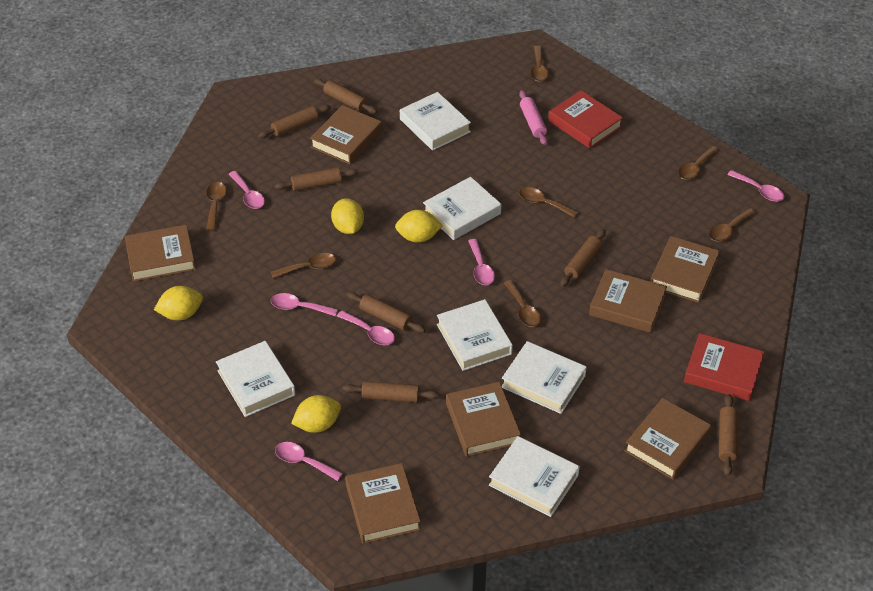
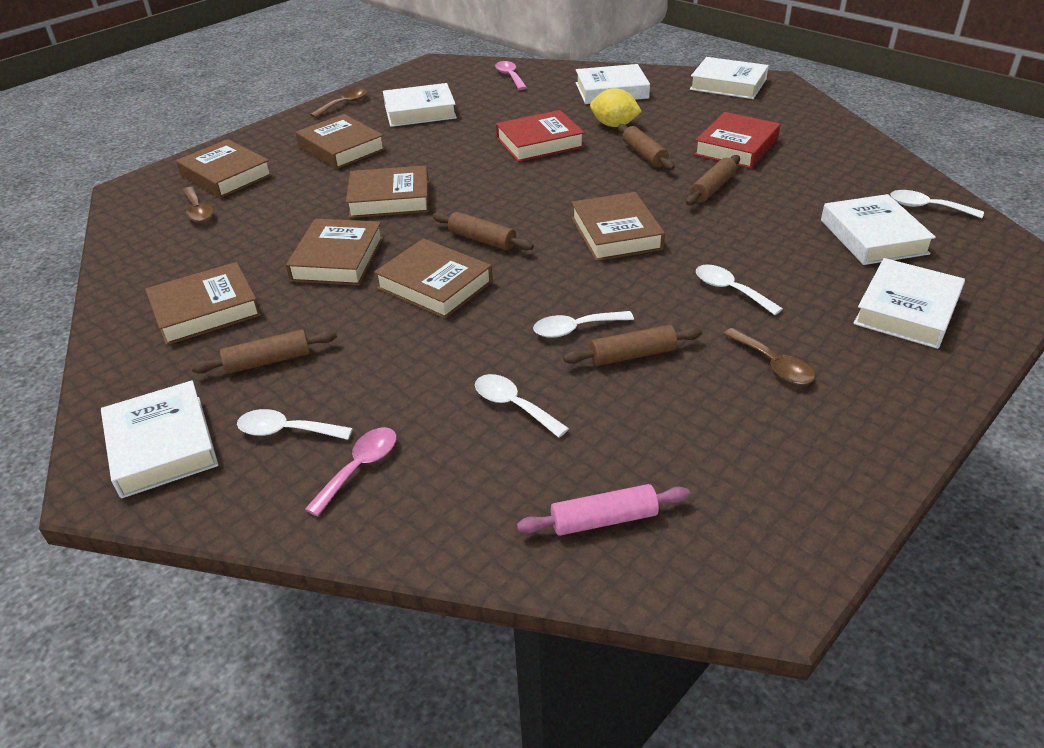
brown rolling pin: 7 -> 5
brown spoon: 7 -> 3
pink spoon: 6 -> 2
white spoon: 0 -> 5
yellow lemon: 4 -> 1

